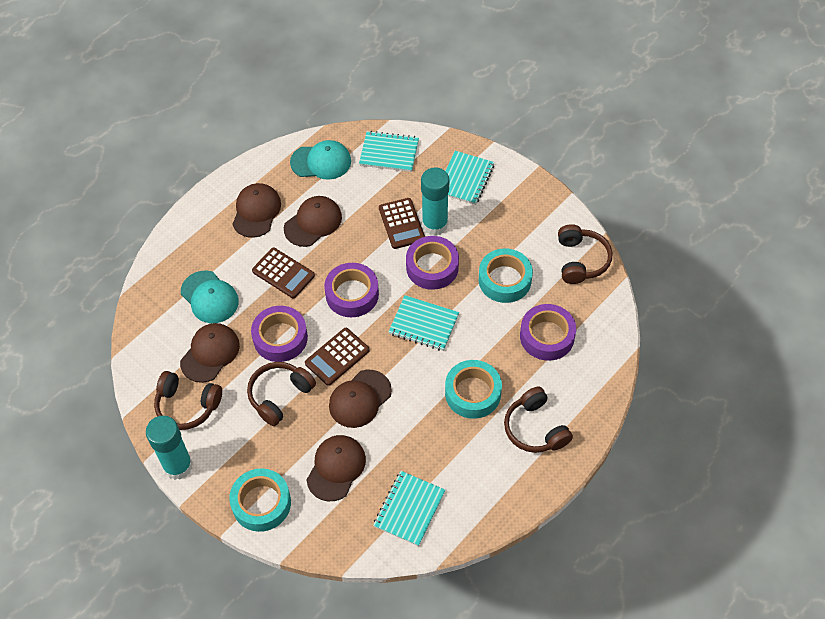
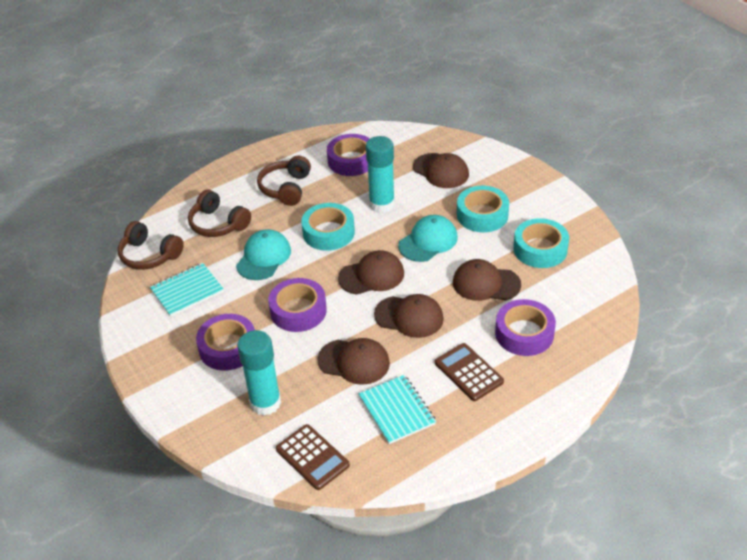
brown calculator: 3 -> 2
brown headphones: 4 -> 3
turquoise notebook: 4 -> 2

